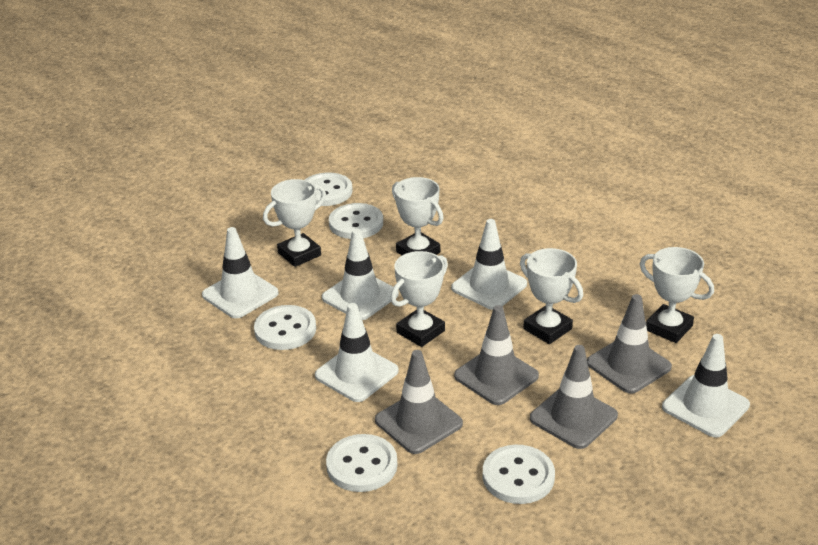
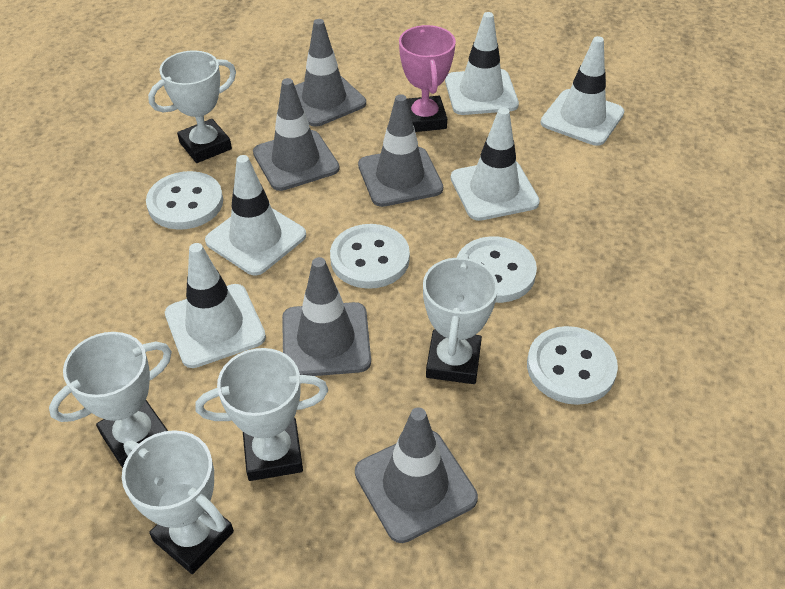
grey traffic cone: 4 -> 5
pink trophy: 0 -> 1
white button: 5 -> 4

